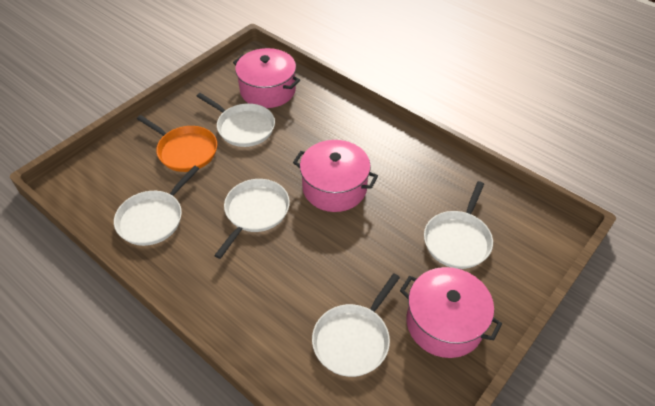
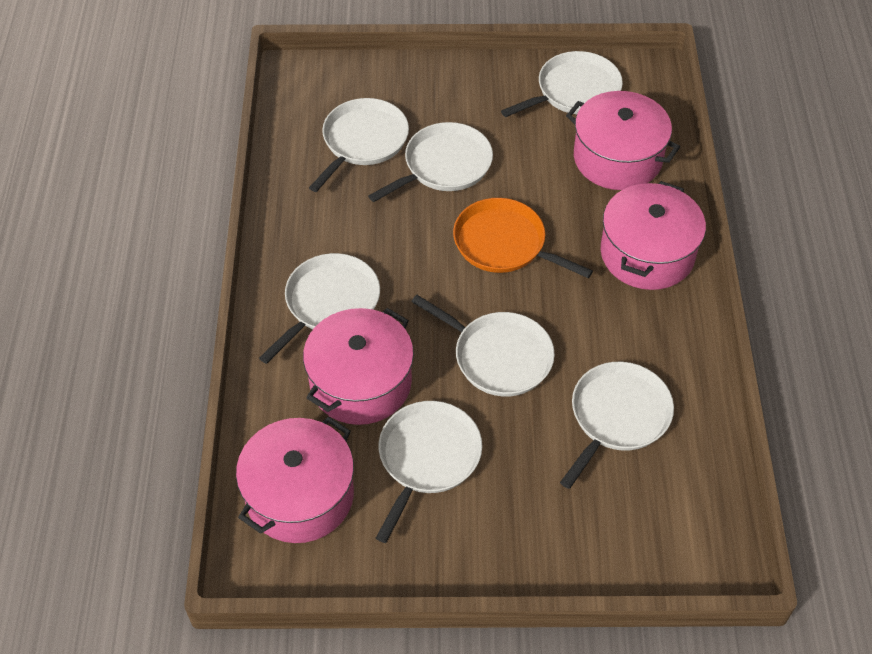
pink pot: 3 -> 4
white pan: 5 -> 7

